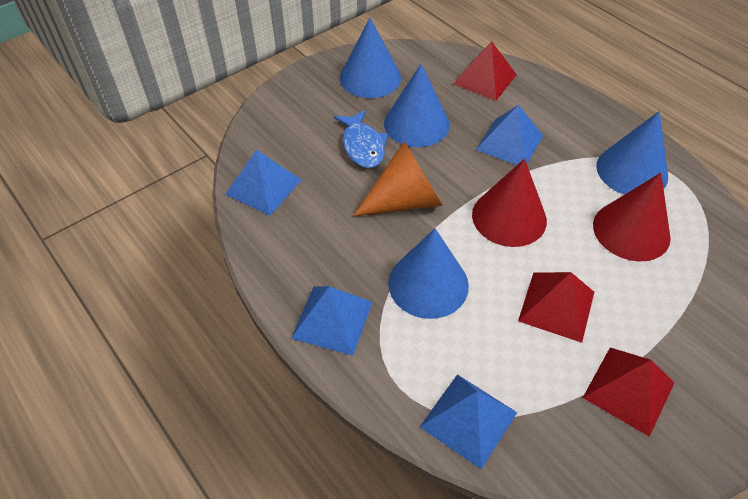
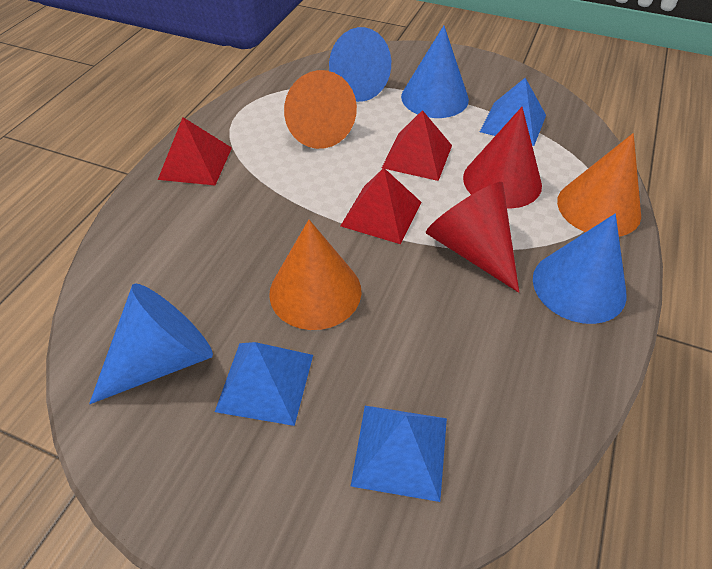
blue fish: 1 -> 0
blue pyramid: 4 -> 3
orange cone: 1 -> 3

